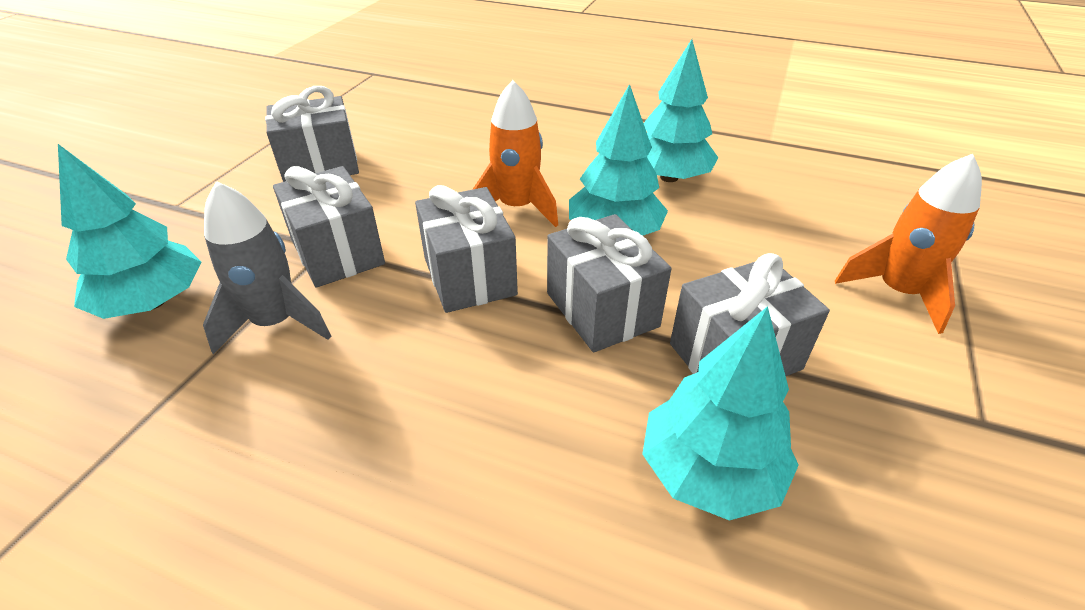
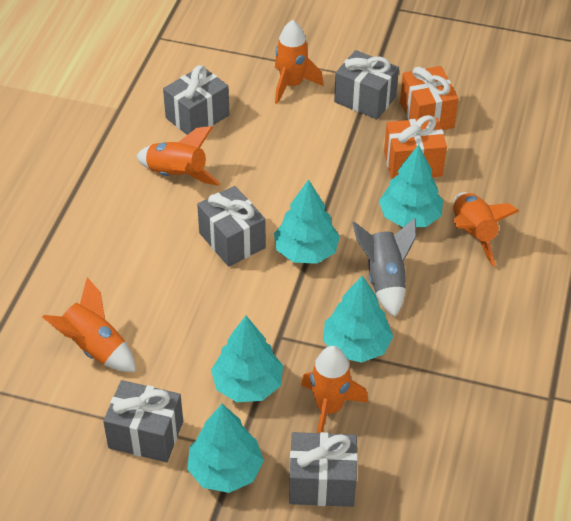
orange gift: 0 -> 2
orange rocket: 2 -> 5
turquoise tree: 4 -> 5

